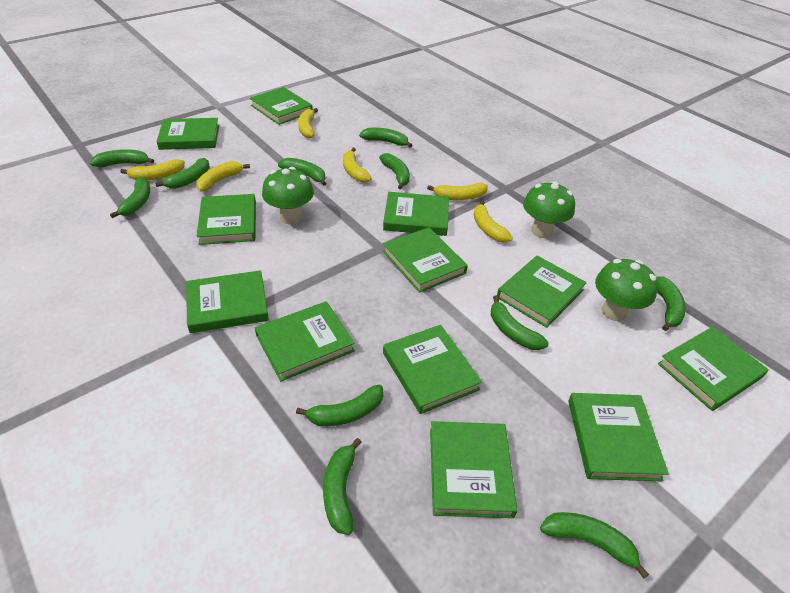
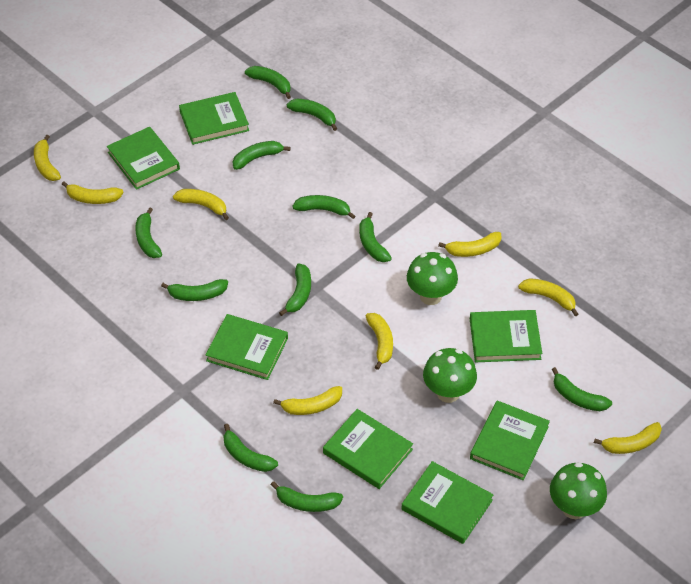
green book: 12 -> 7
yellow banana: 6 -> 8

